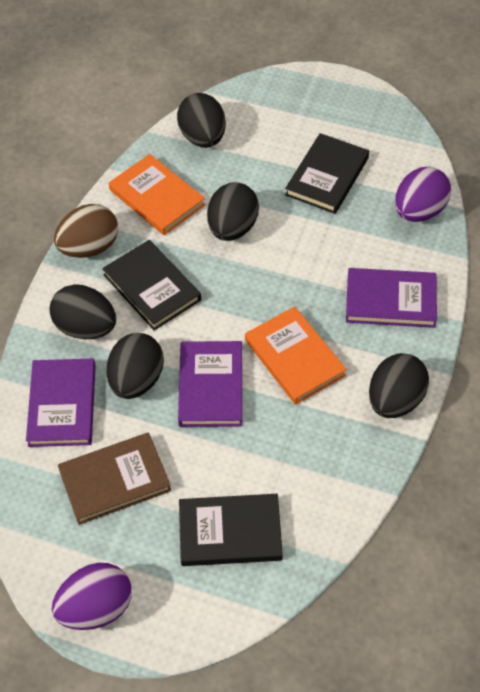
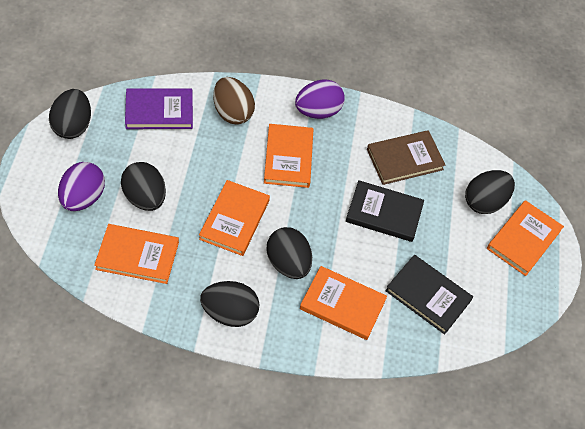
black book: 3 -> 2
orange book: 2 -> 5
purple book: 3 -> 1

